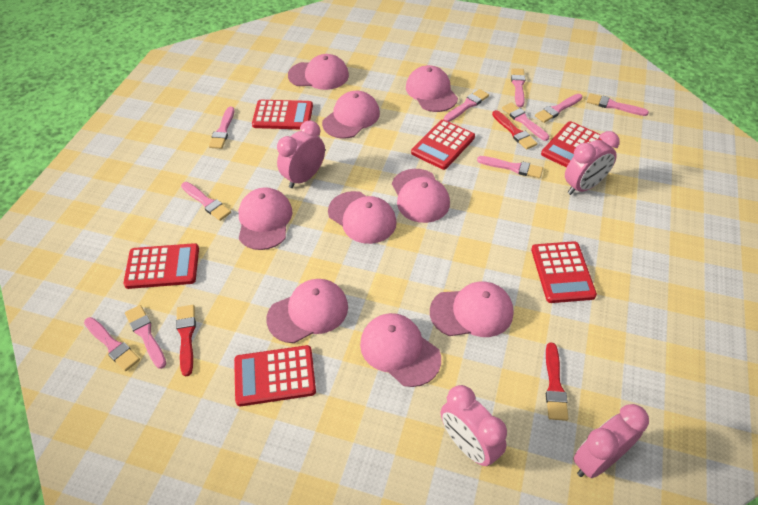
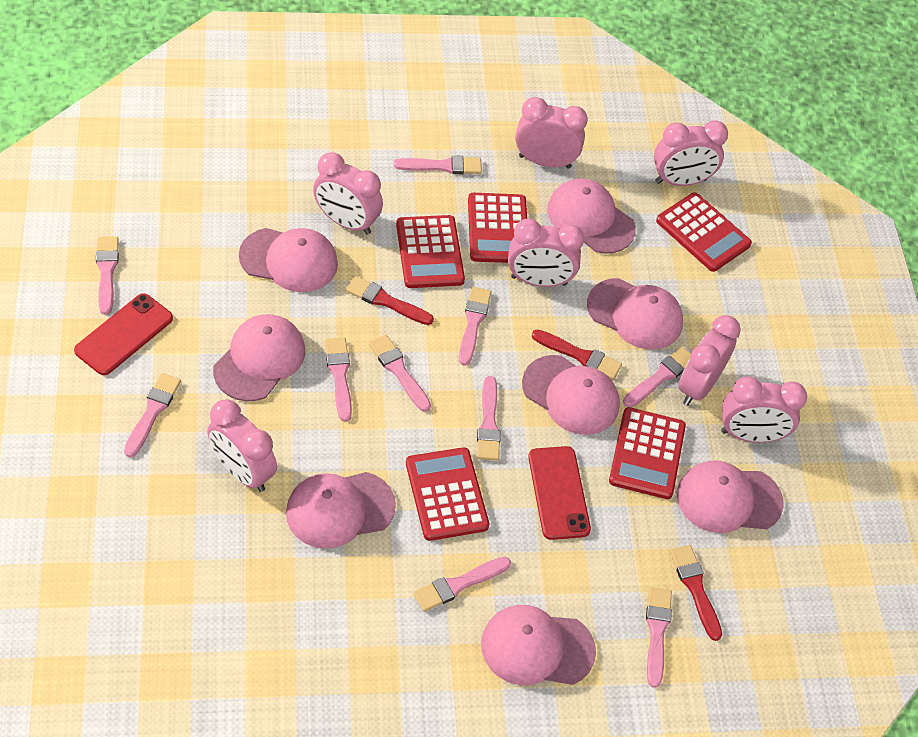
pink cap: 9 -> 8
pink clock: 4 -> 7
red calculator: 6 -> 5
red phone: 0 -> 2

